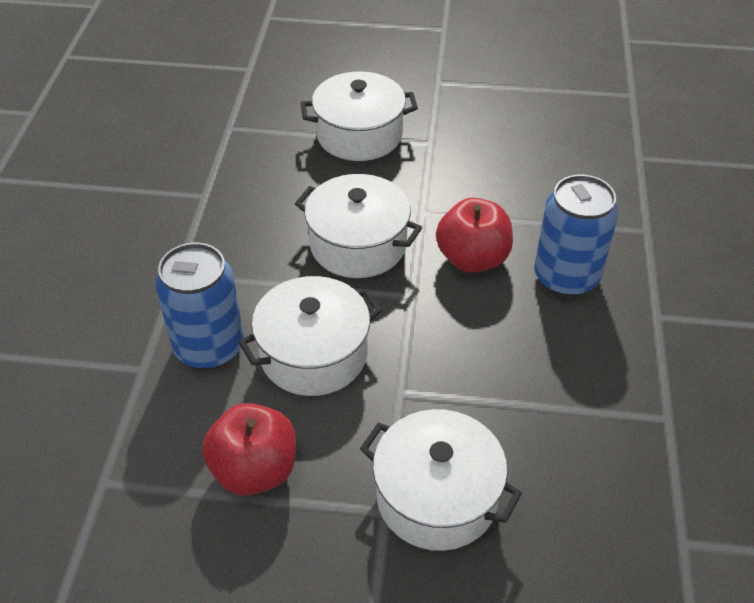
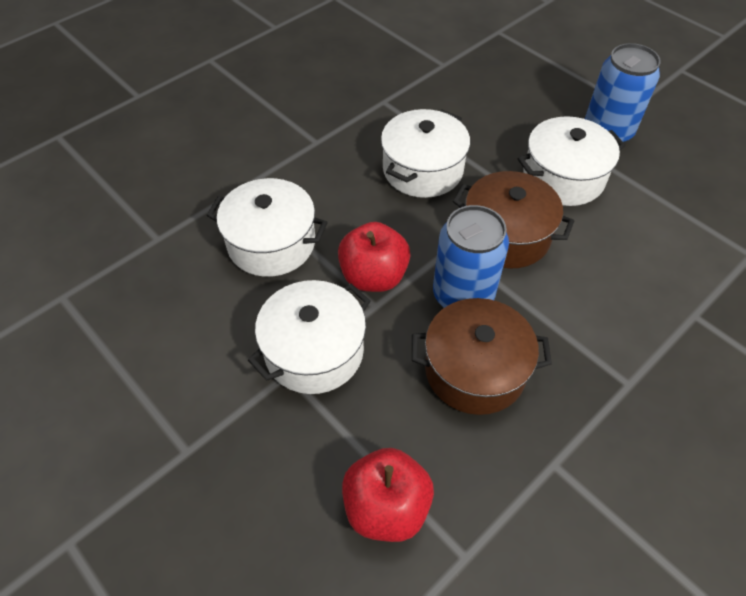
brown pot: 0 -> 2

